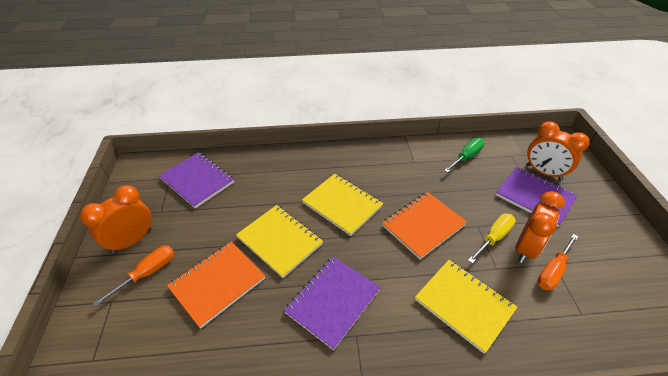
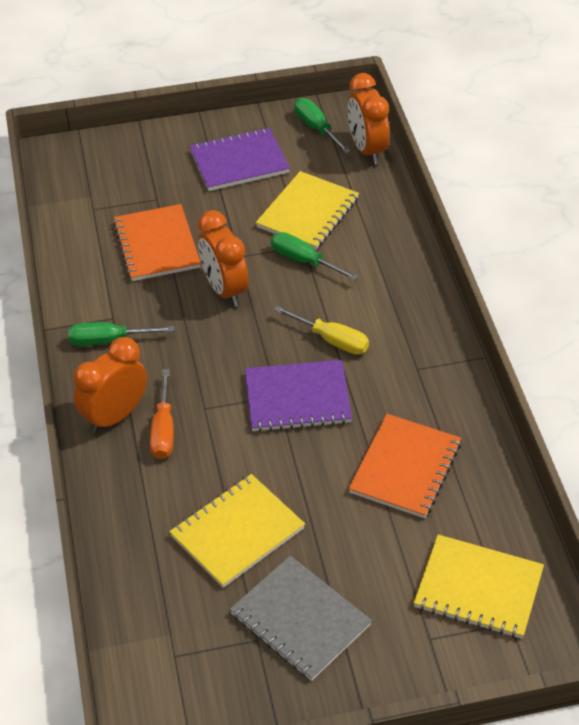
green screwdriver: 1 -> 3
grey notebook: 0 -> 1
orange screwdriver: 2 -> 1
purple notebook: 3 -> 2

